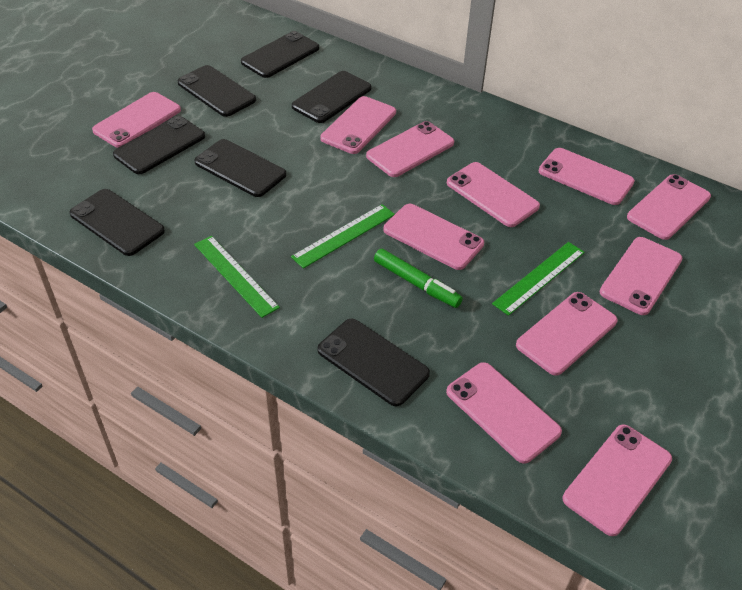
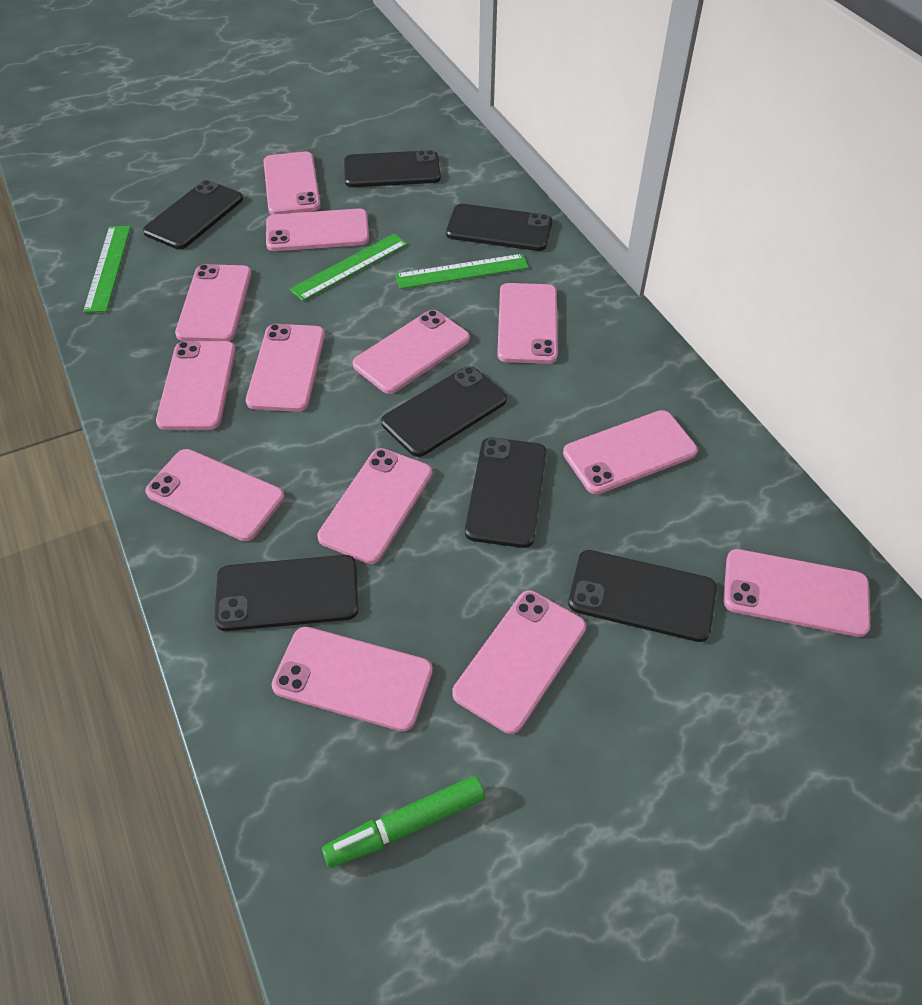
pink phone: 11 -> 13

